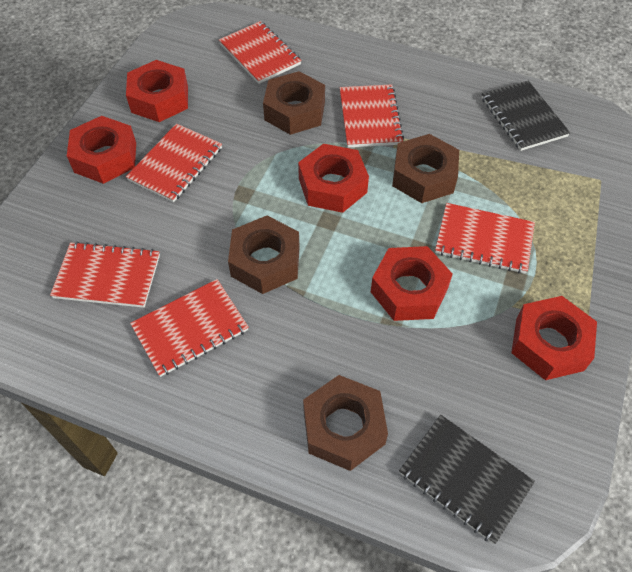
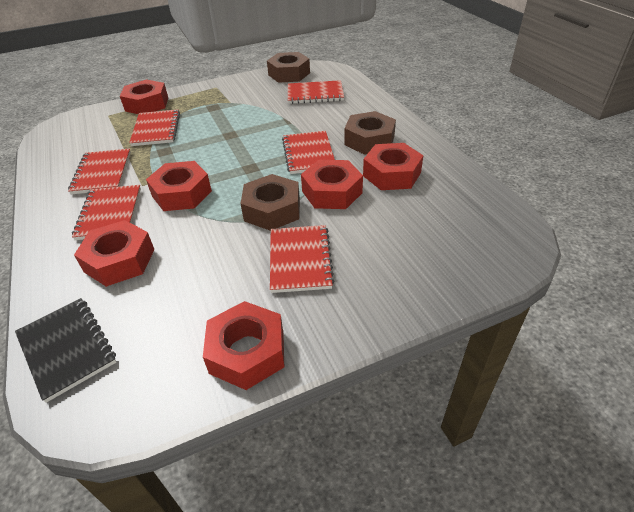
black notebook: 2 -> 1
brown nut: 4 -> 3
red nut: 5 -> 6

